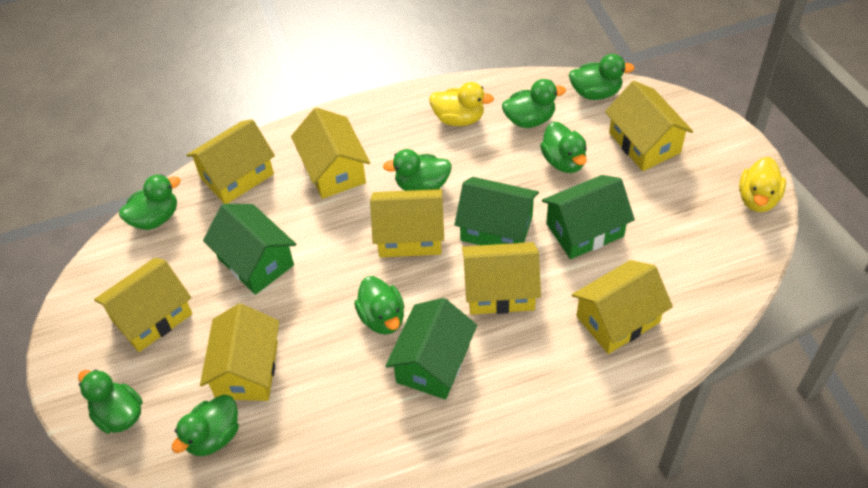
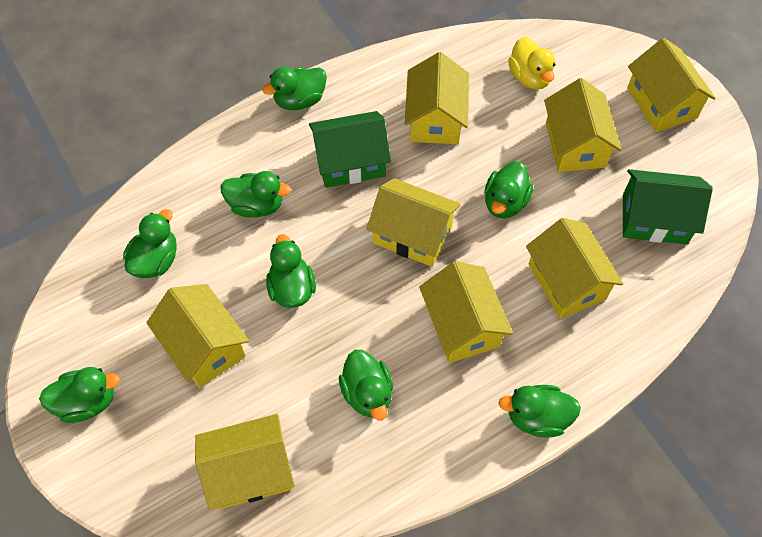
green house: 4 -> 2
yellow duck: 2 -> 1

